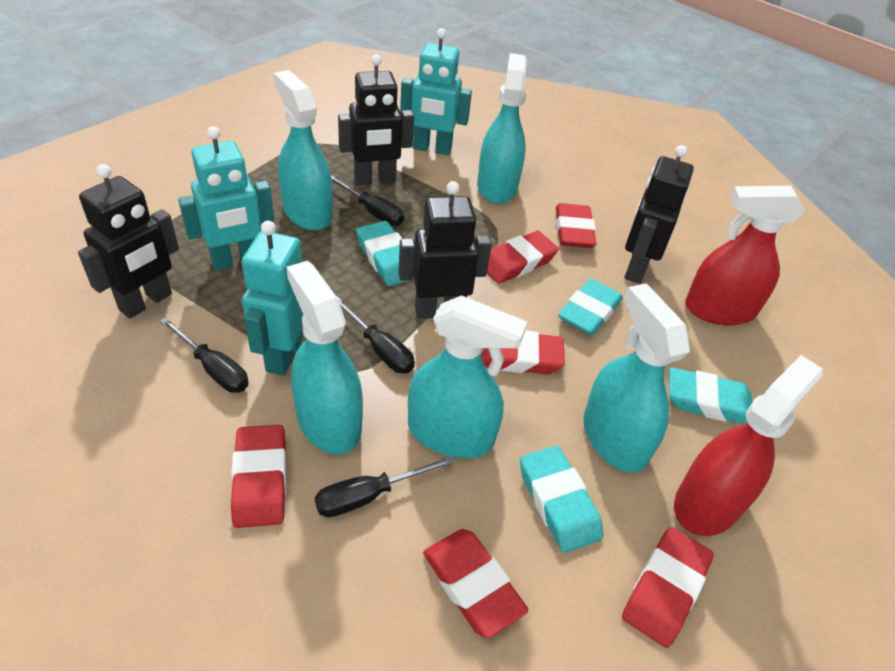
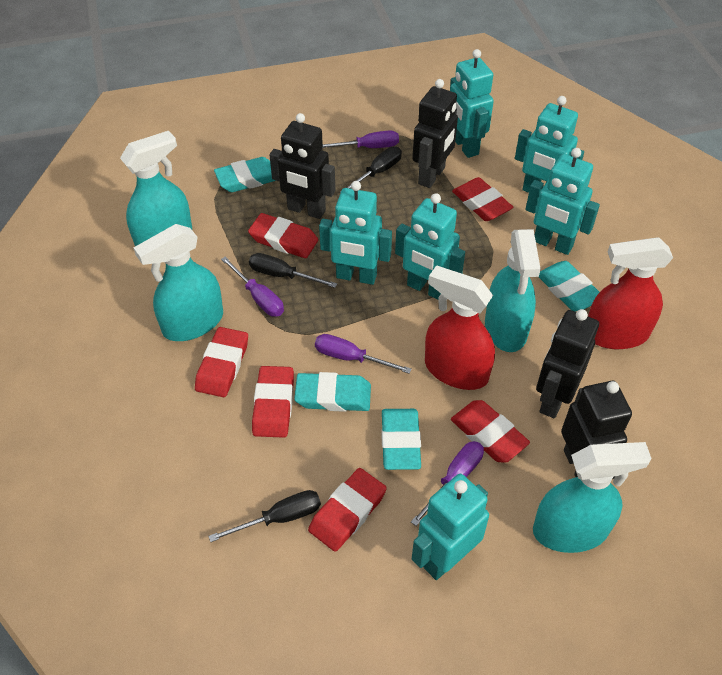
black screwdriver: 4 -> 3
purple screwdriver: 0 -> 4
turquoise robot: 3 -> 6
turquoise spray bottle: 5 -> 4

